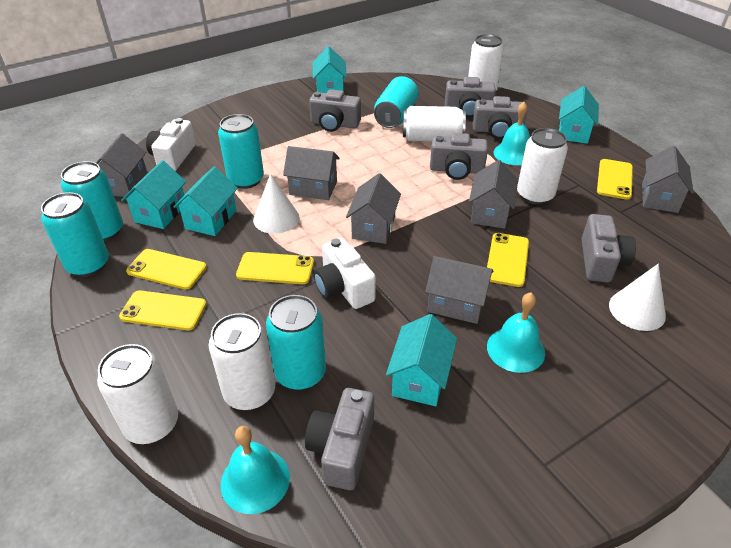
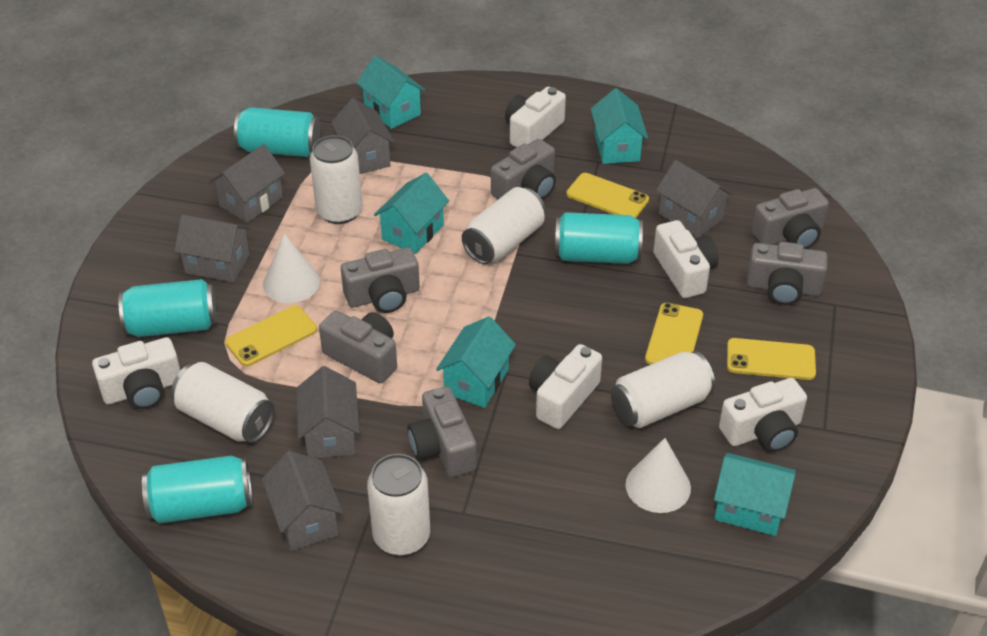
turquoise bell: 3 -> 0
turquoise can: 5 -> 4
white camera: 2 -> 5
yellow phone: 5 -> 4

